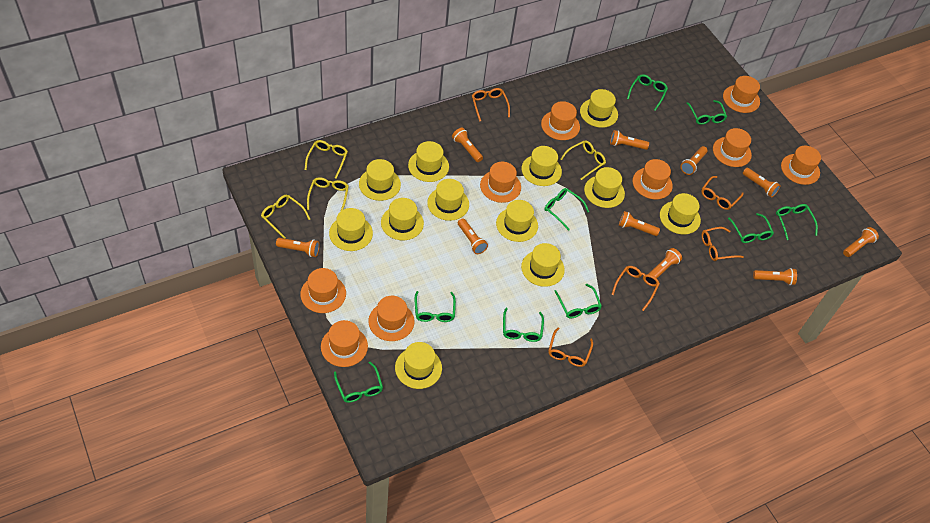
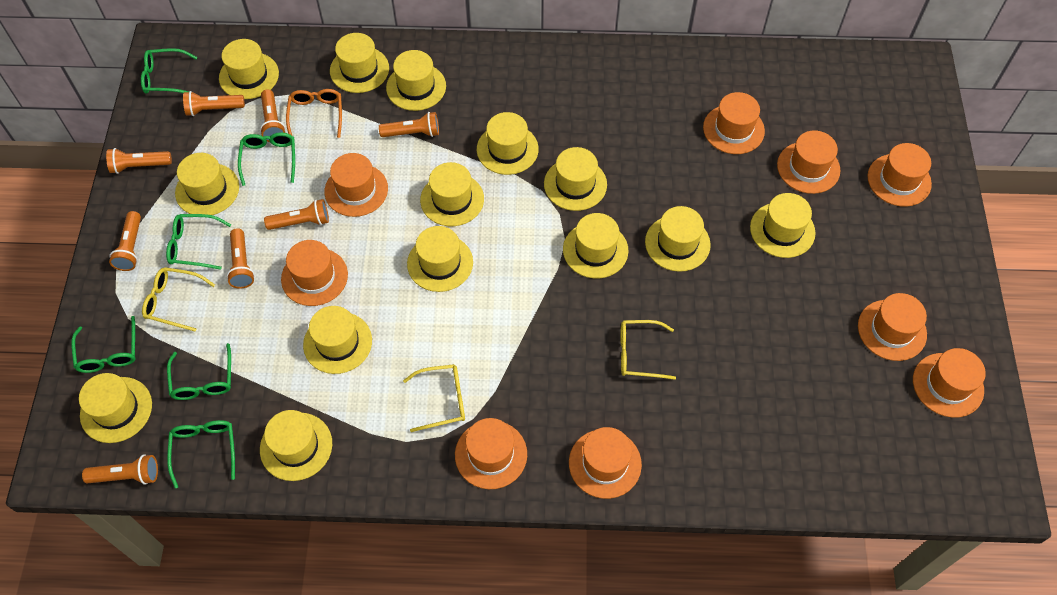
green glasses: 9 -> 6
orange flashlight: 10 -> 8
orange glasses: 5 -> 1
yellow glasses: 4 -> 3
yellow hat: 12 -> 14

